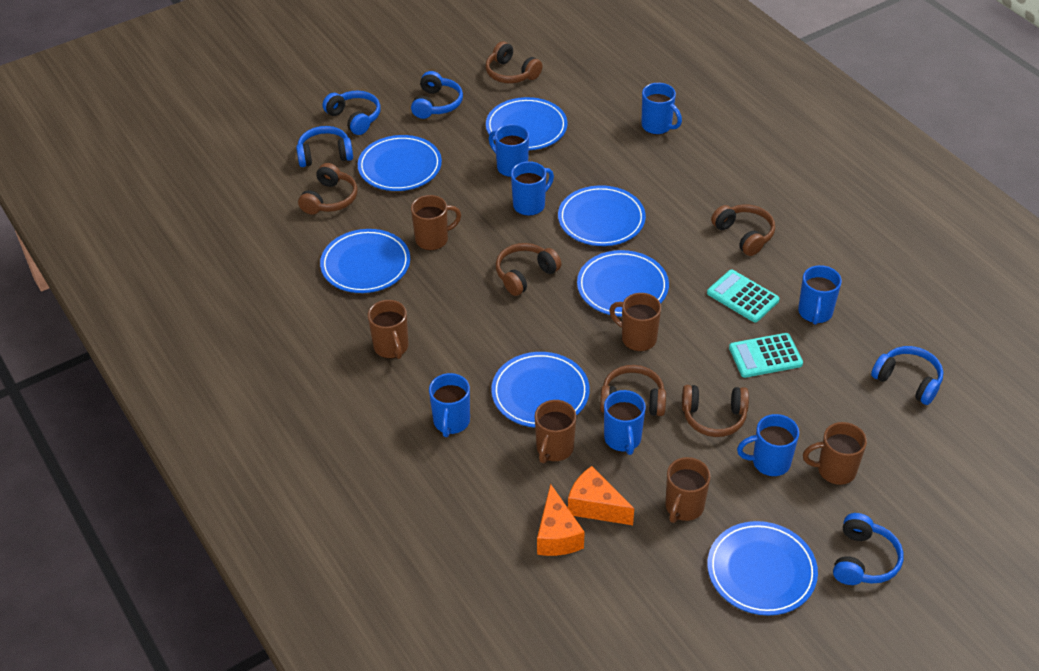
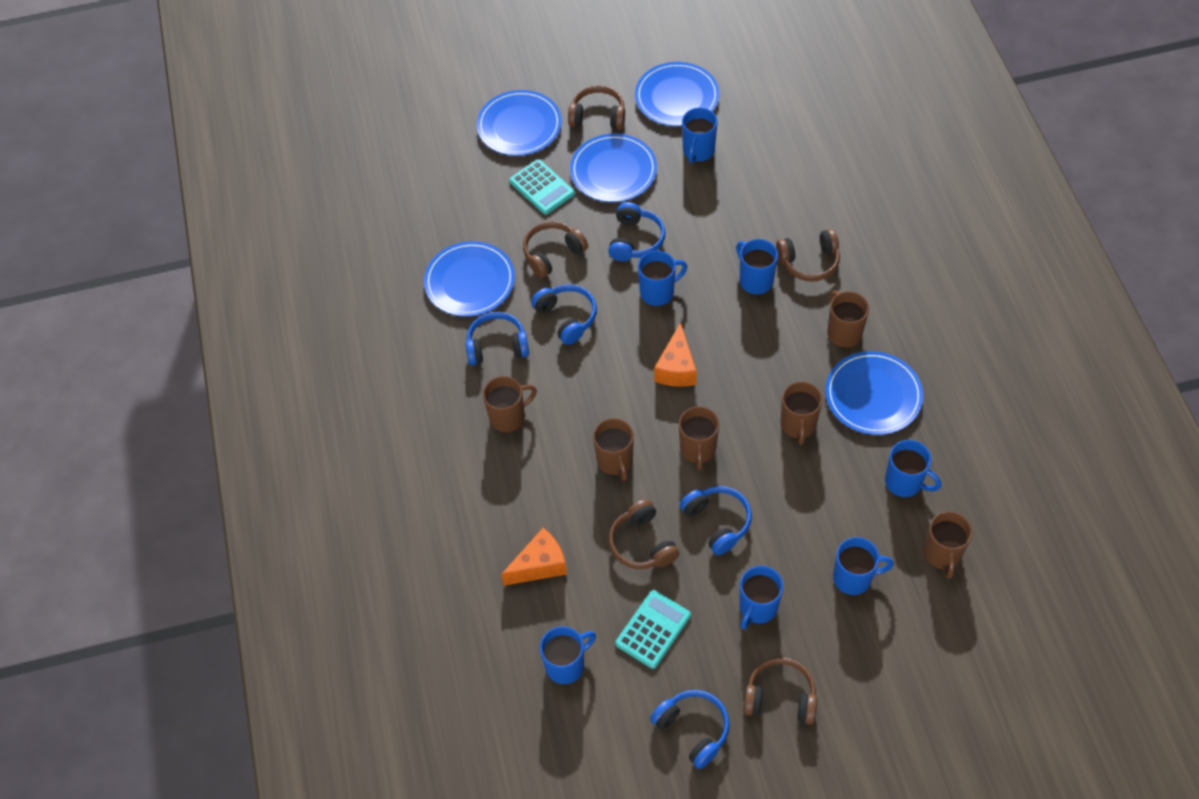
blue plate: 7 -> 5
brown headphones: 6 -> 5

